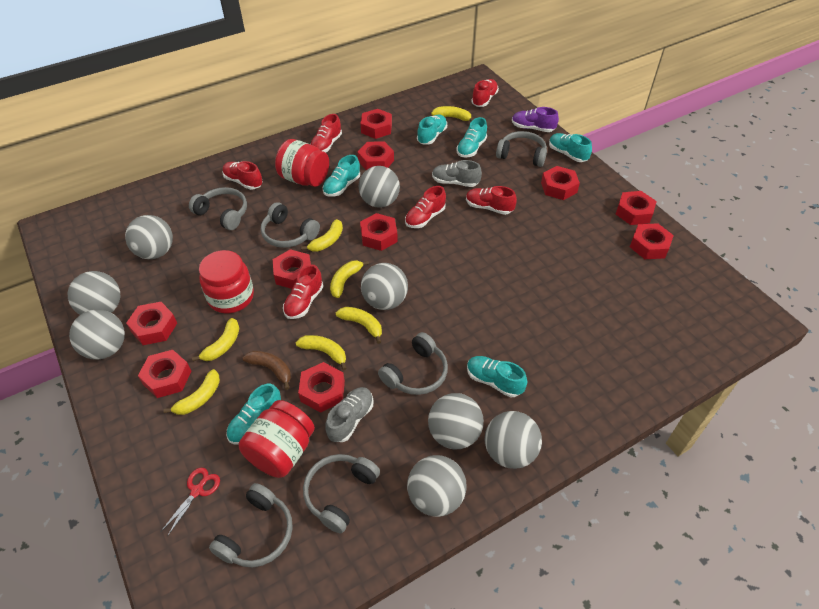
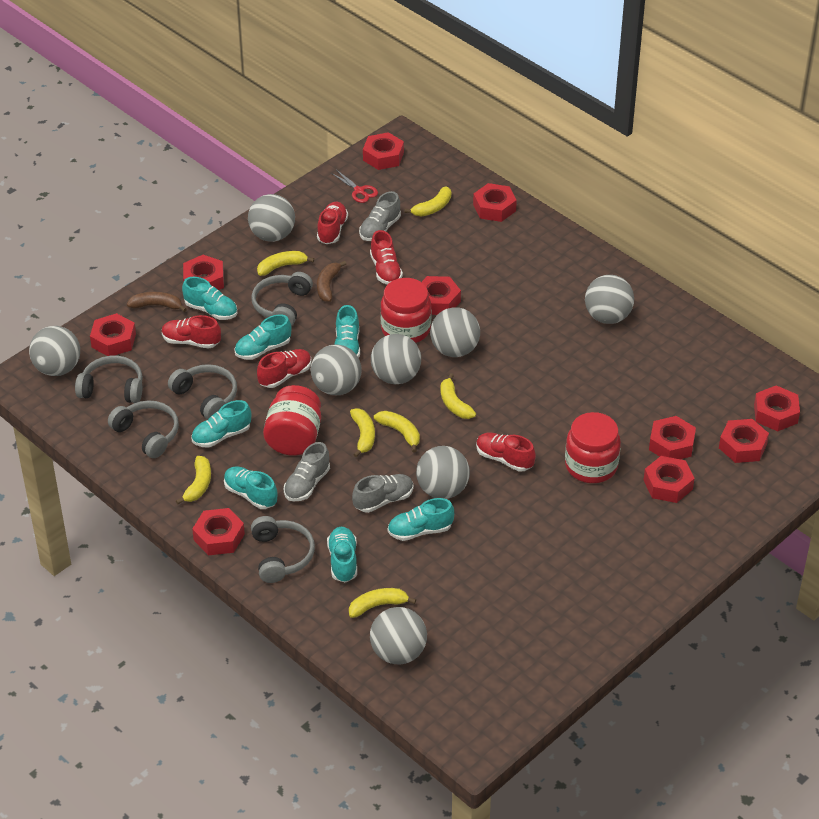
brown banana: 1 -> 2
grey headphones: 6 -> 5
grey shoe: 2 -> 3
purple shoe: 1 -> 0
red shoe: 6 -> 5
turquoise shoe: 6 -> 7

